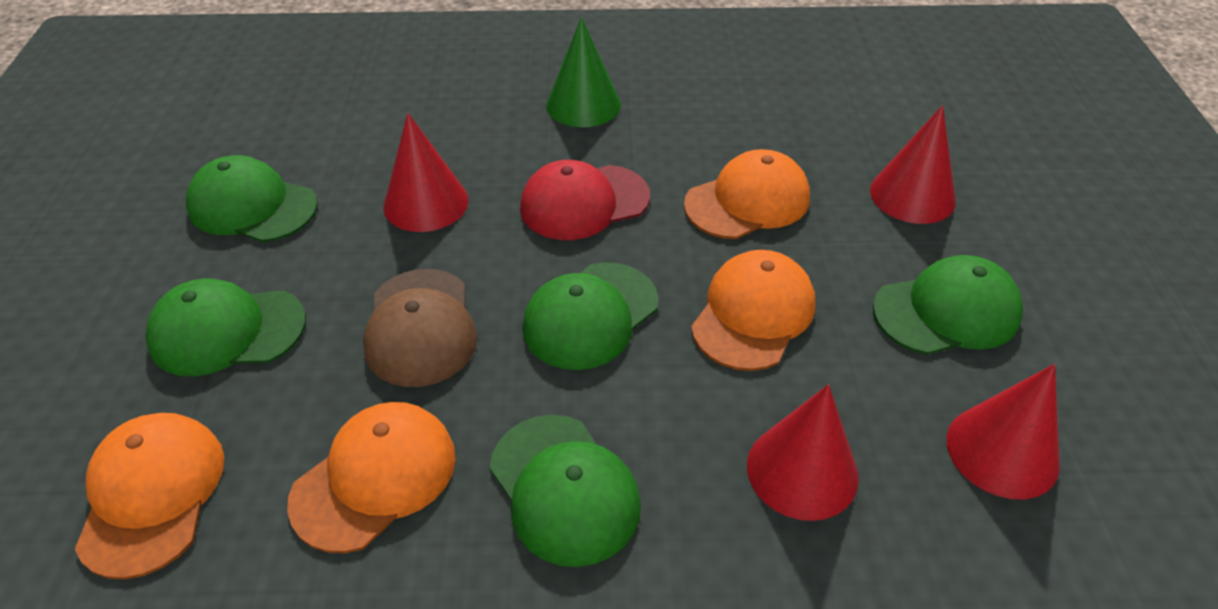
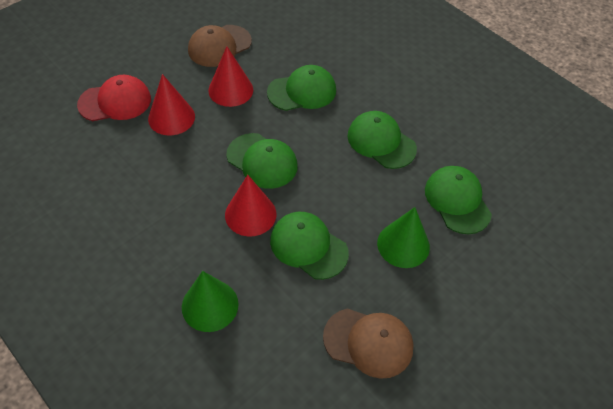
brown cap: 1 -> 2
green cone: 1 -> 2
orange cap: 4 -> 0
red cone: 4 -> 3

